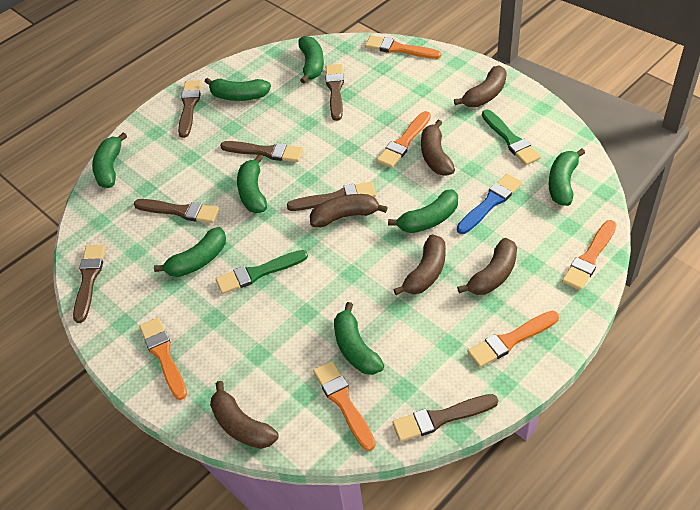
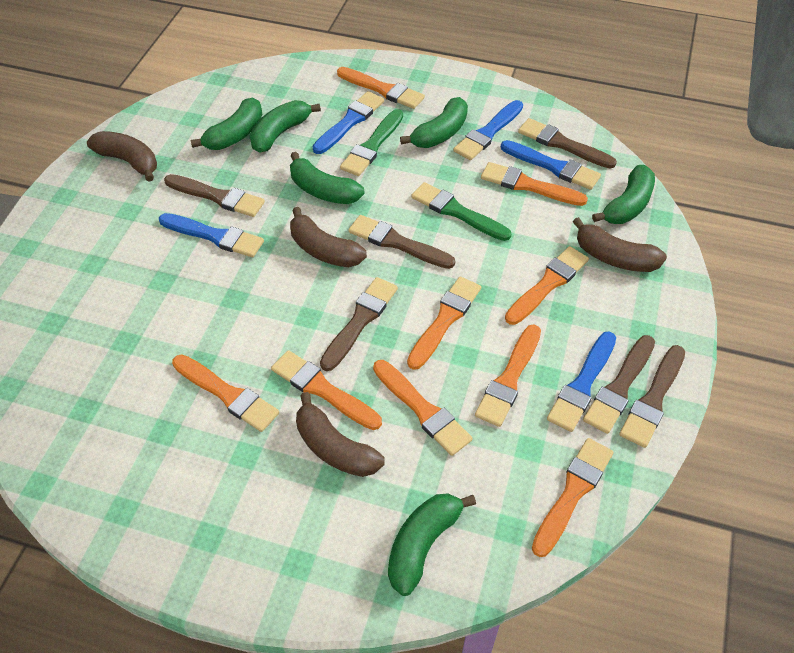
blue brush: 1 -> 5
brown banana: 6 -> 4
brown brush: 7 -> 6
green banana: 8 -> 6
orange brush: 6 -> 9

